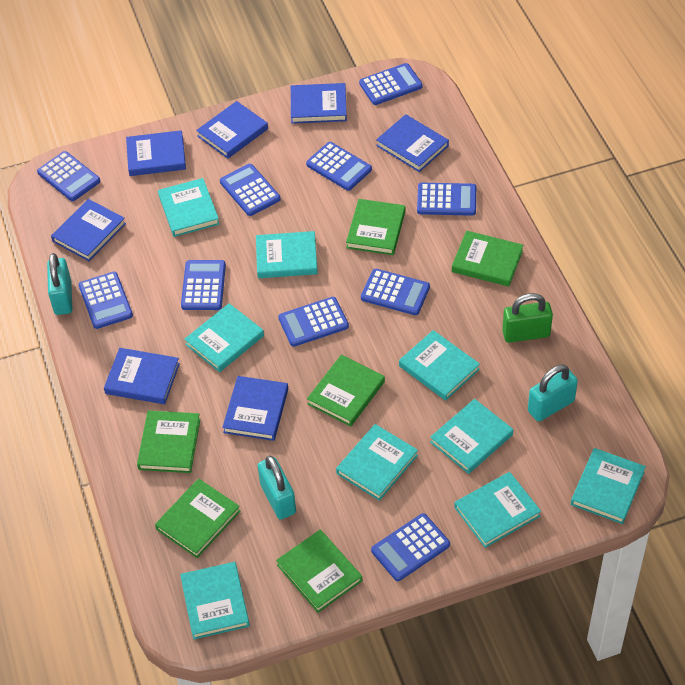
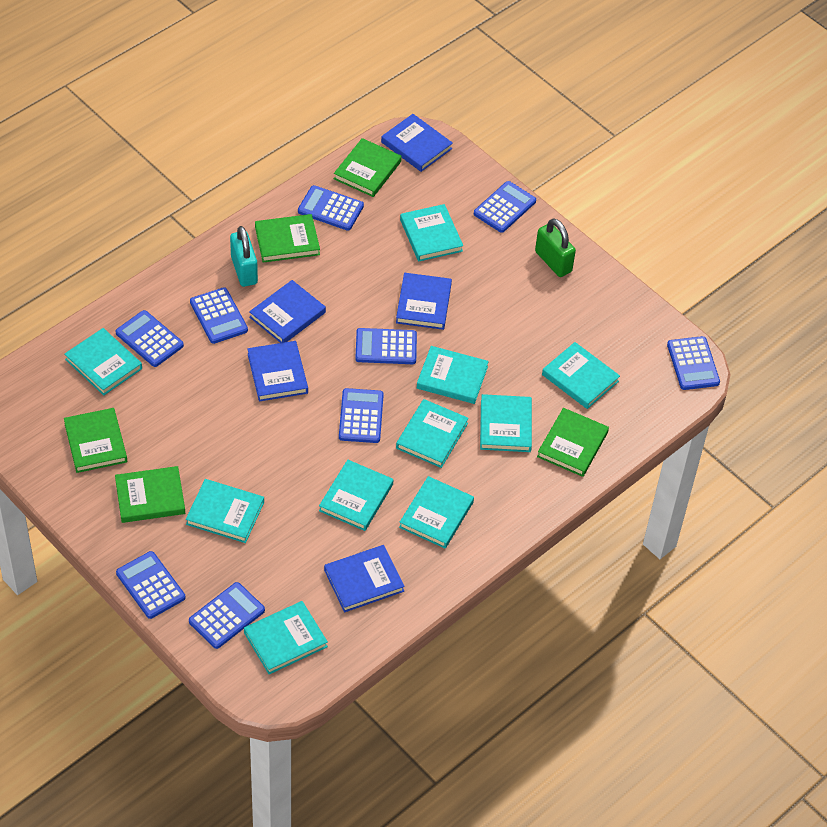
blue book: 7 -> 5
blue calculator: 10 -> 9
green book: 6 -> 5
turquoise book: 9 -> 10
turquoise padlock: 3 -> 1

